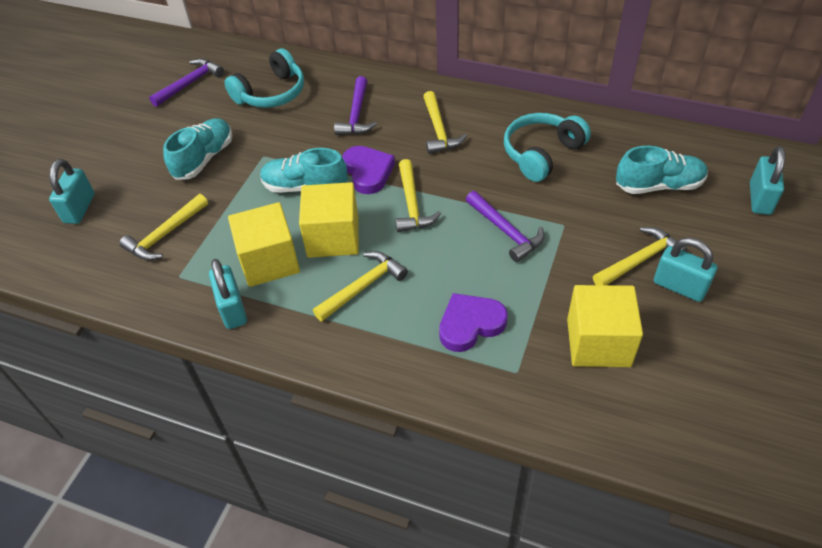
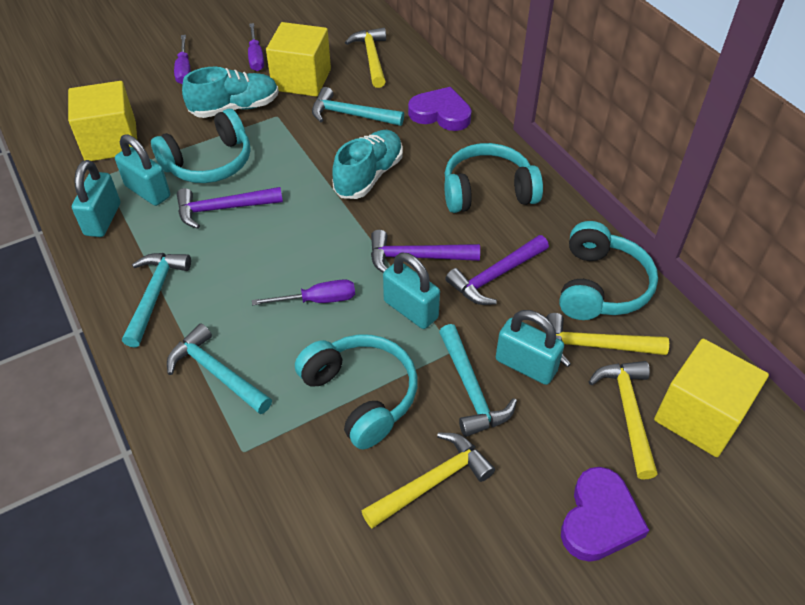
purple screwdriver: 0 -> 3
turquoise hammer: 0 -> 4
turquoise headphones: 2 -> 4
turquoise shoe: 3 -> 2
yellow hammer: 5 -> 4

